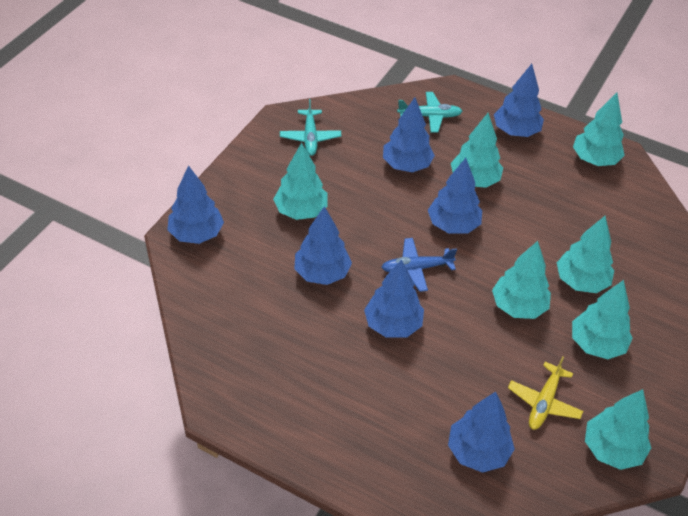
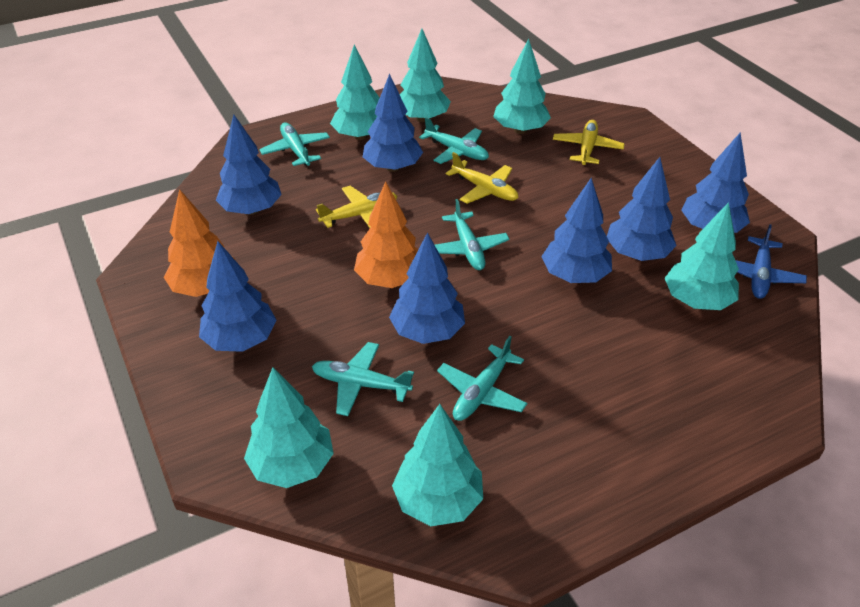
orange tree: 0 -> 2
turquoise plane: 2 -> 5
turquoise tree: 7 -> 6
yellow plane: 1 -> 3

